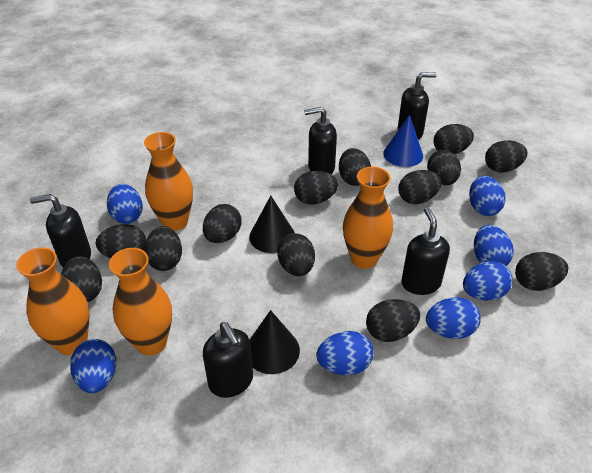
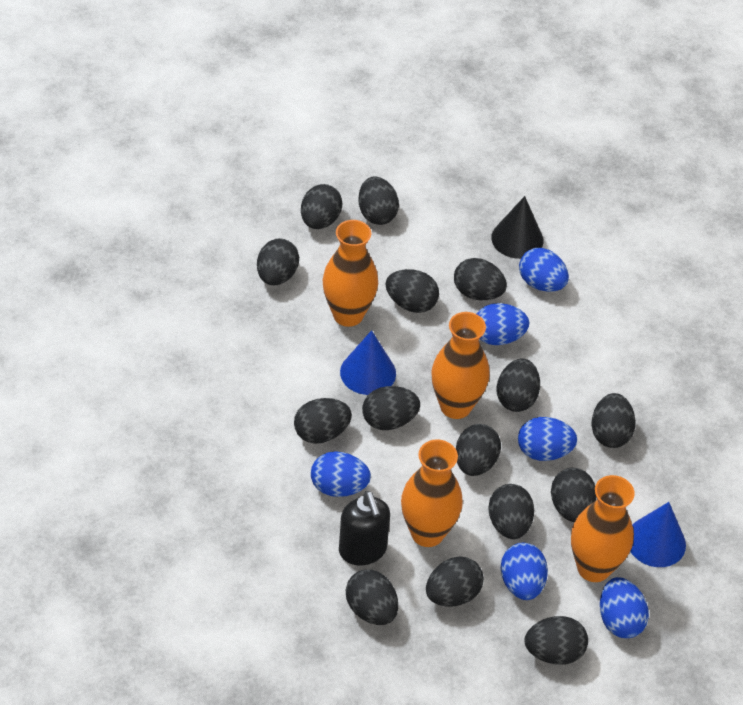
black cone: 2 -> 1
black egg: 13 -> 15
black soap dispenser: 5 -> 1
blue cone: 1 -> 2
blue egg: 7 -> 6

